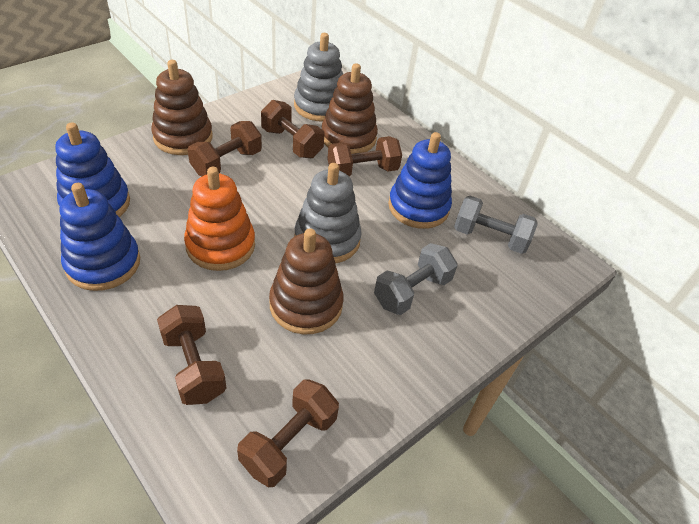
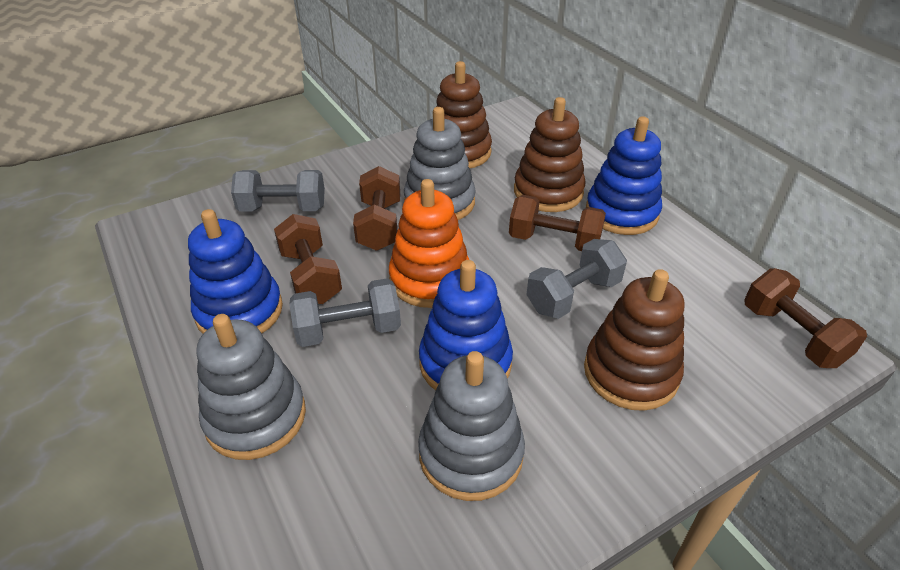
brown dumbbell: 5 -> 4
grey dumbbell: 2 -> 3
grey stacking toy: 2 -> 3

